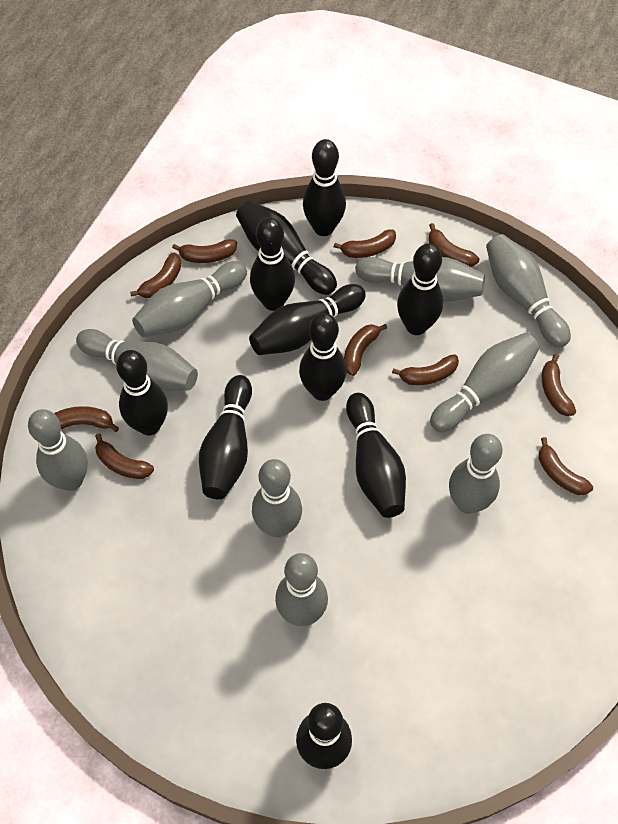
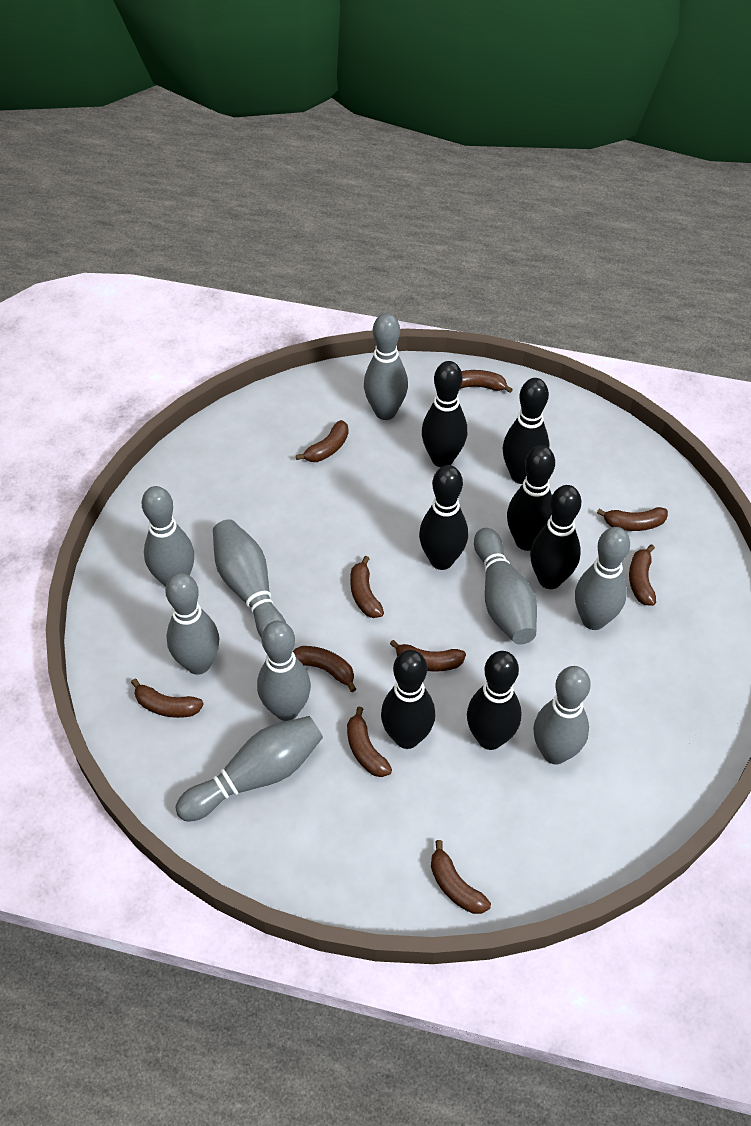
black bowling pin: 10 -> 7

